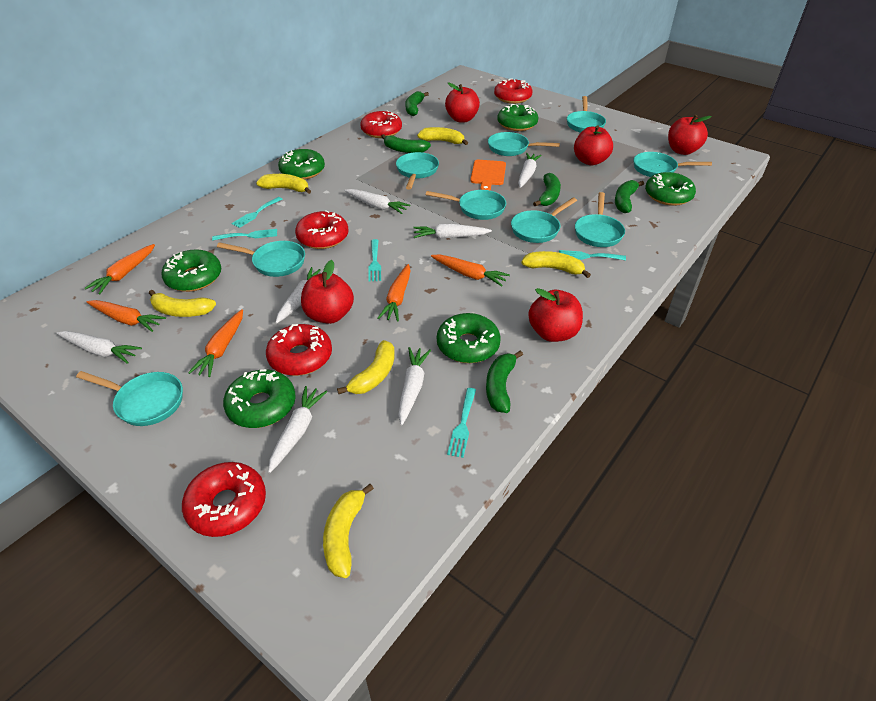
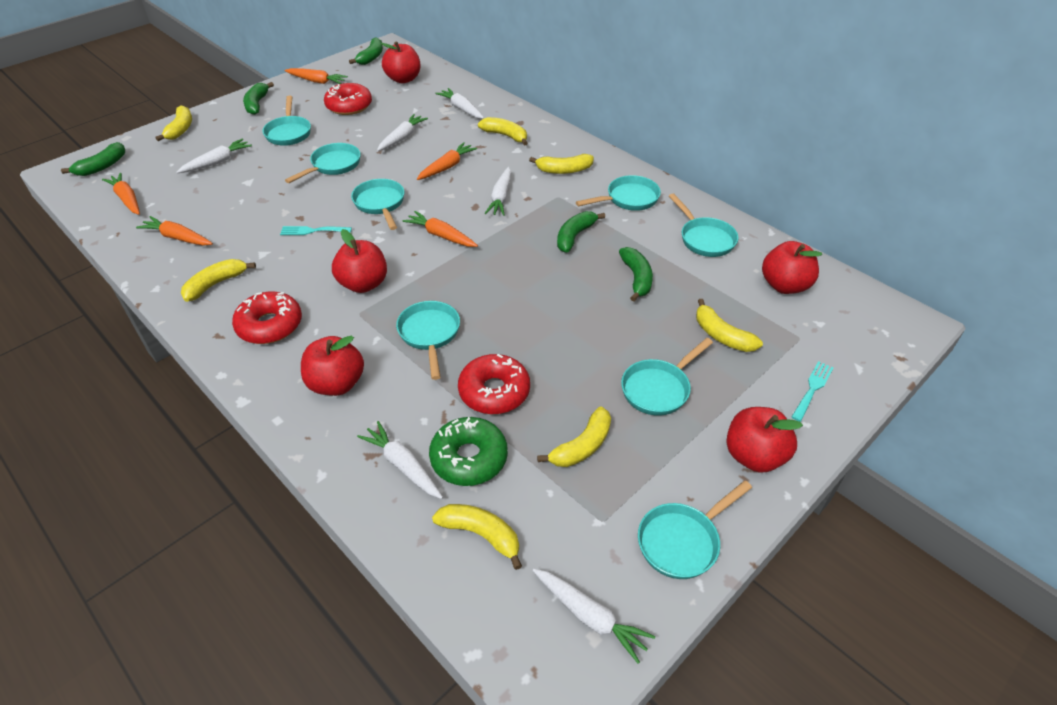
green donut: 6 -> 1
orange cutting board: 1 -> 0
red donut: 5 -> 3
turquoise fork: 5 -> 2
turquoise pan: 9 -> 8
white carrot: 7 -> 6
yellow banana: 6 -> 7

